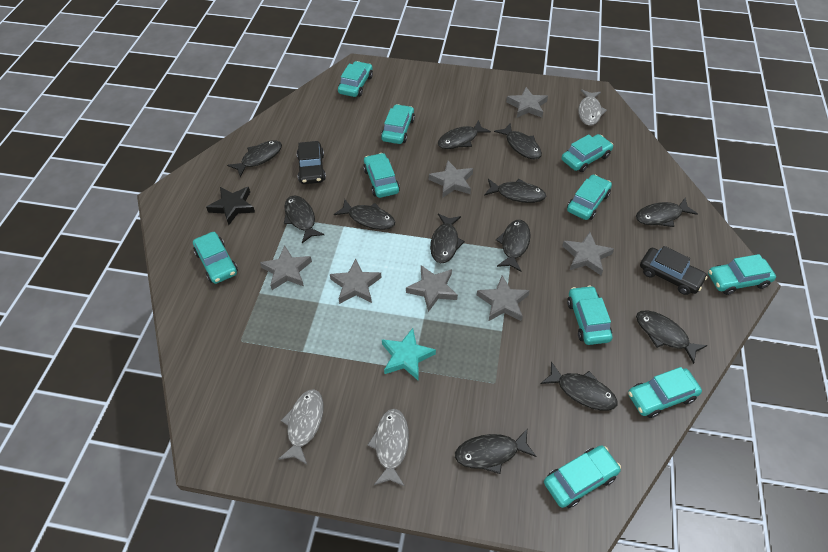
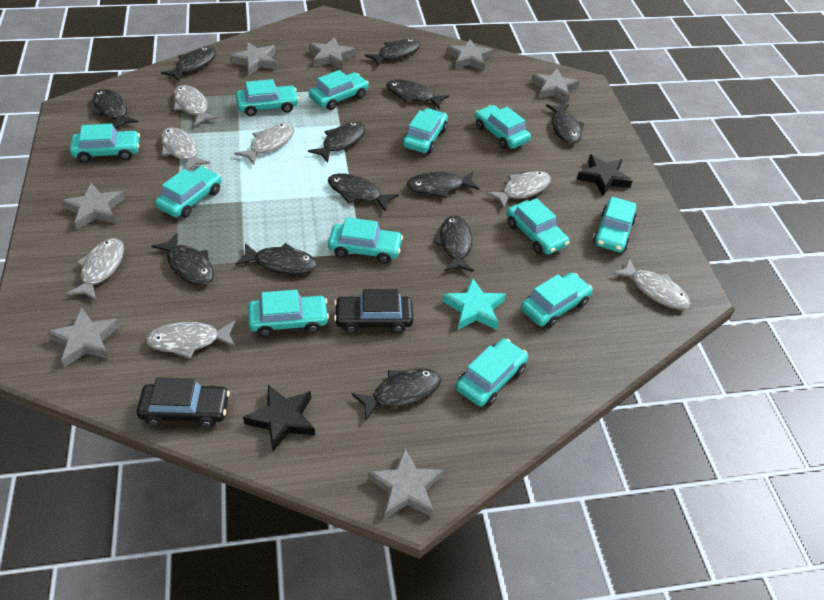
black star: 1 -> 2
grey fish: 3 -> 7
turquoise car: 10 -> 12

